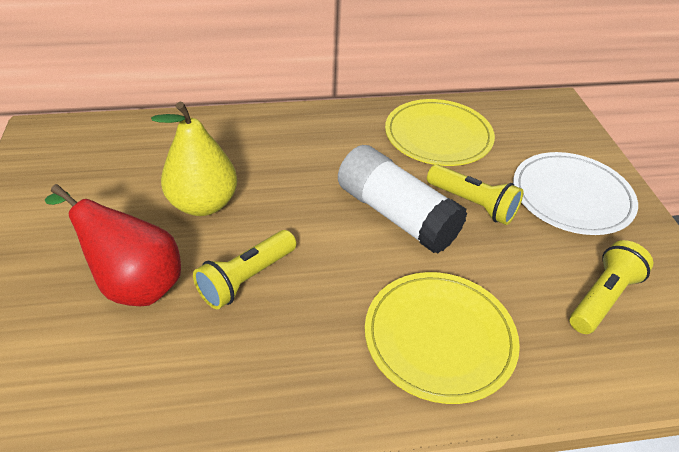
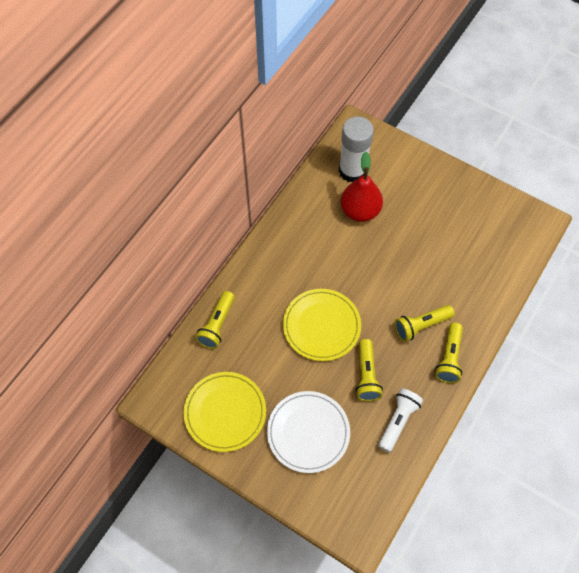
white flashlight: 0 -> 1
yellow flashlight: 3 -> 4
yellow pear: 1 -> 0

